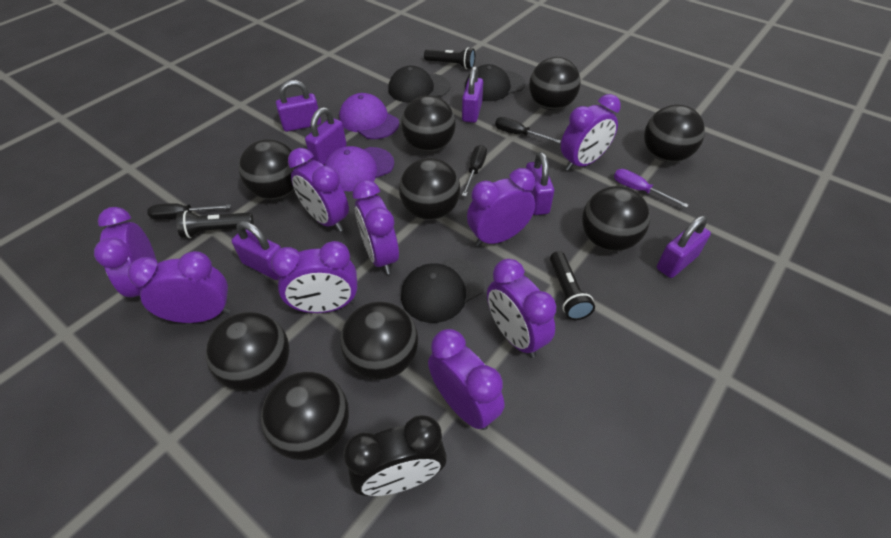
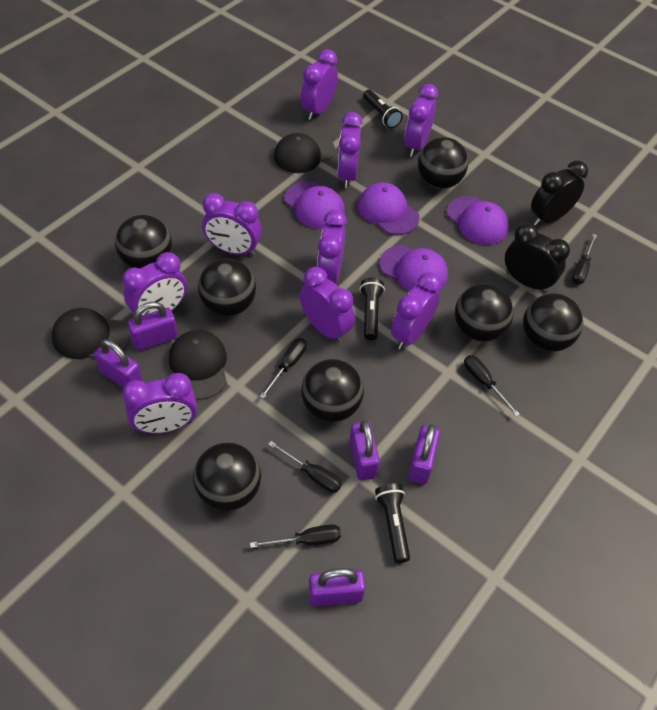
black ball: 9 -> 7
black clock: 1 -> 2
black screwdriver: 3 -> 5
purple cap: 2 -> 4
purple padlock: 6 -> 5
purple screwdriver: 1 -> 0

